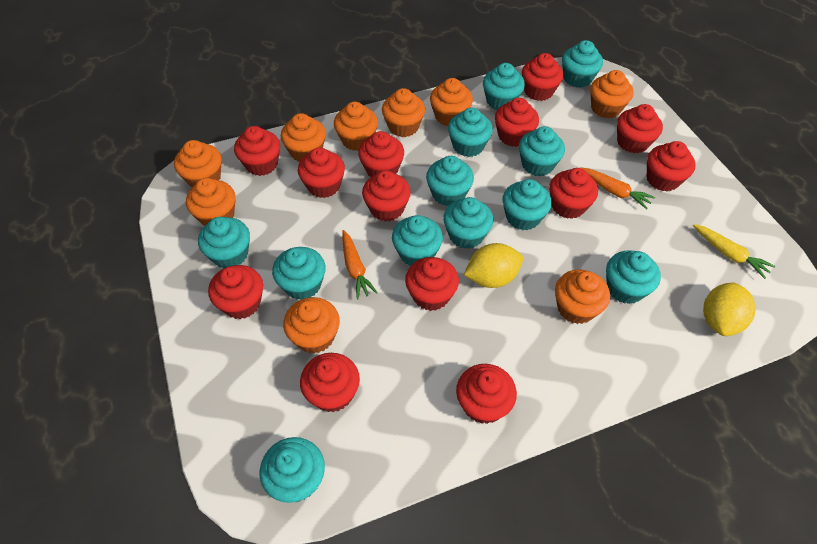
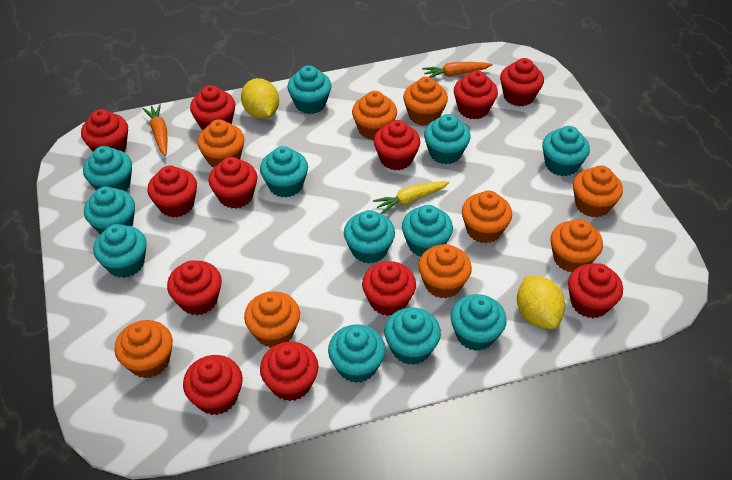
red cupcake: 13 -> 12

